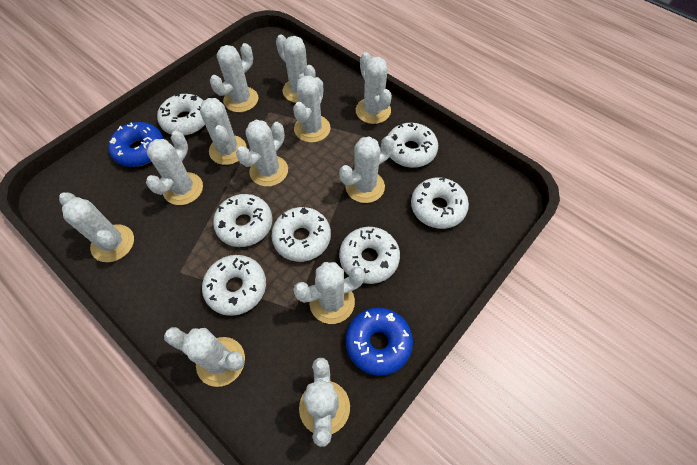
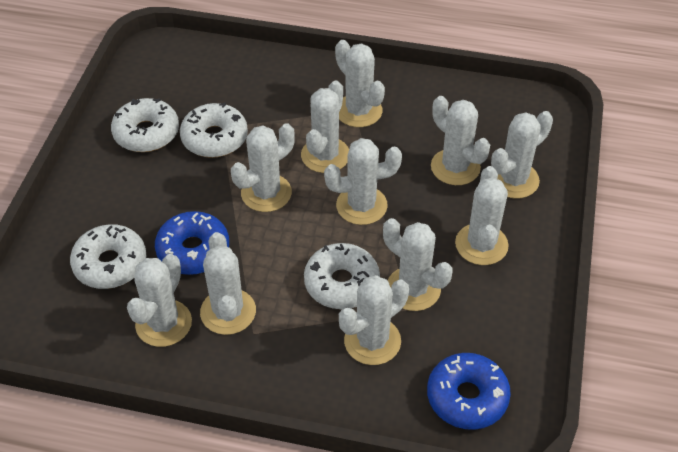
white cactus: 12 -> 11
white donut: 7 -> 4

